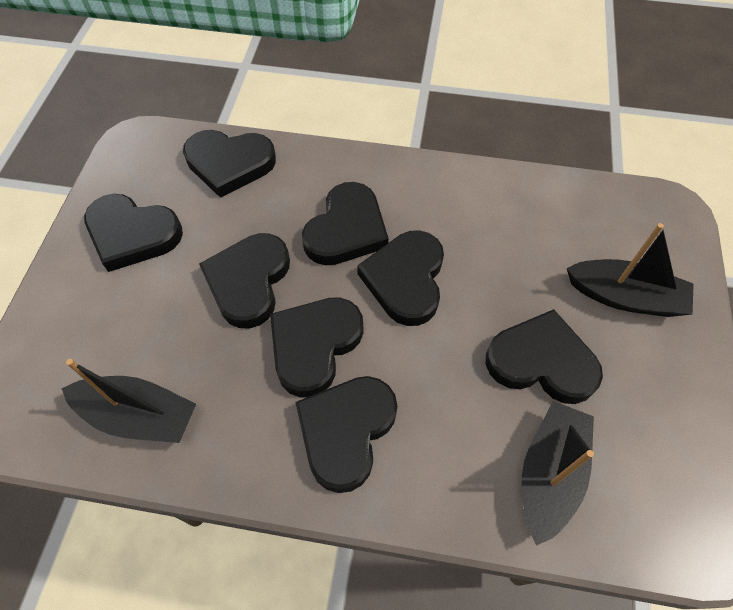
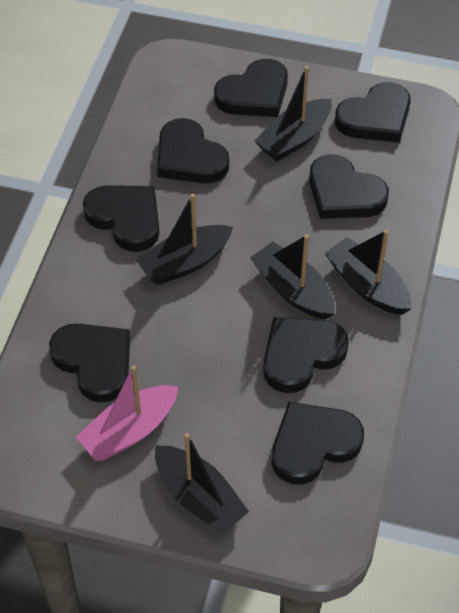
black boat: 3 -> 5
pink boat: 0 -> 1

